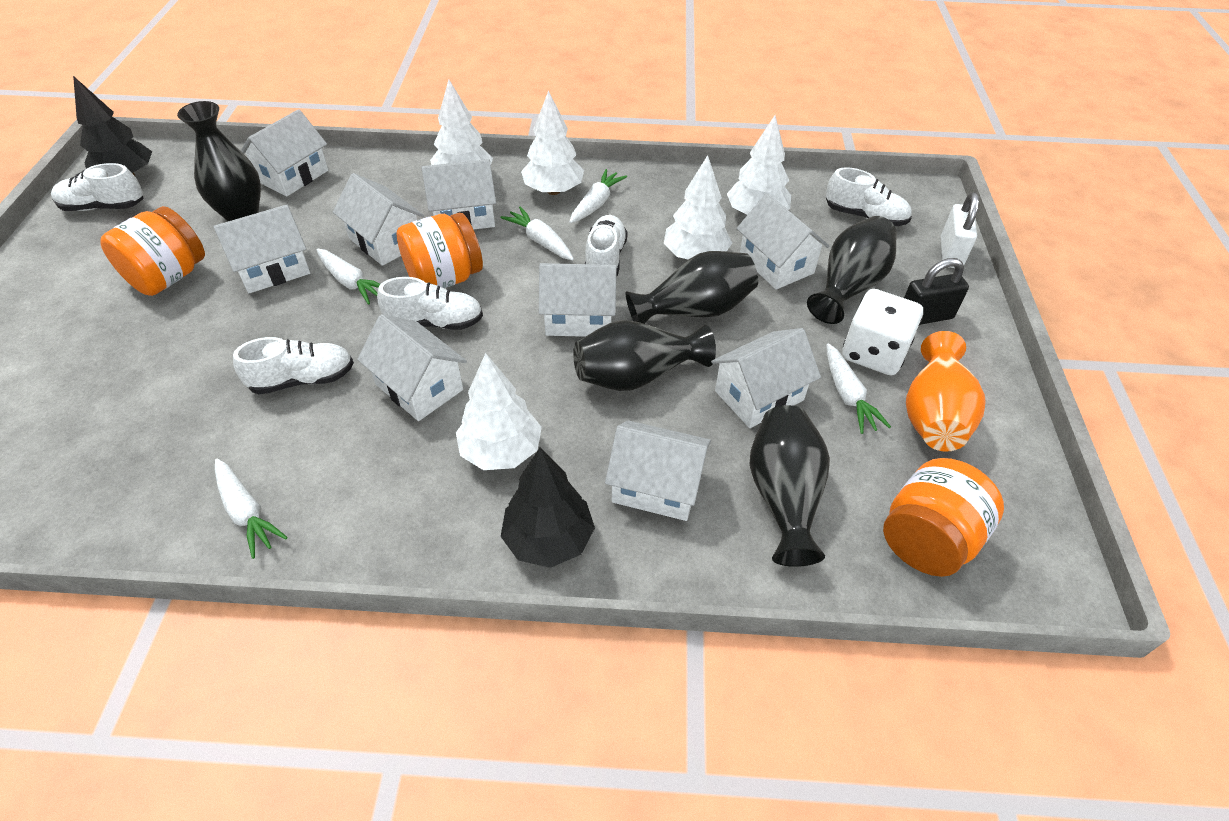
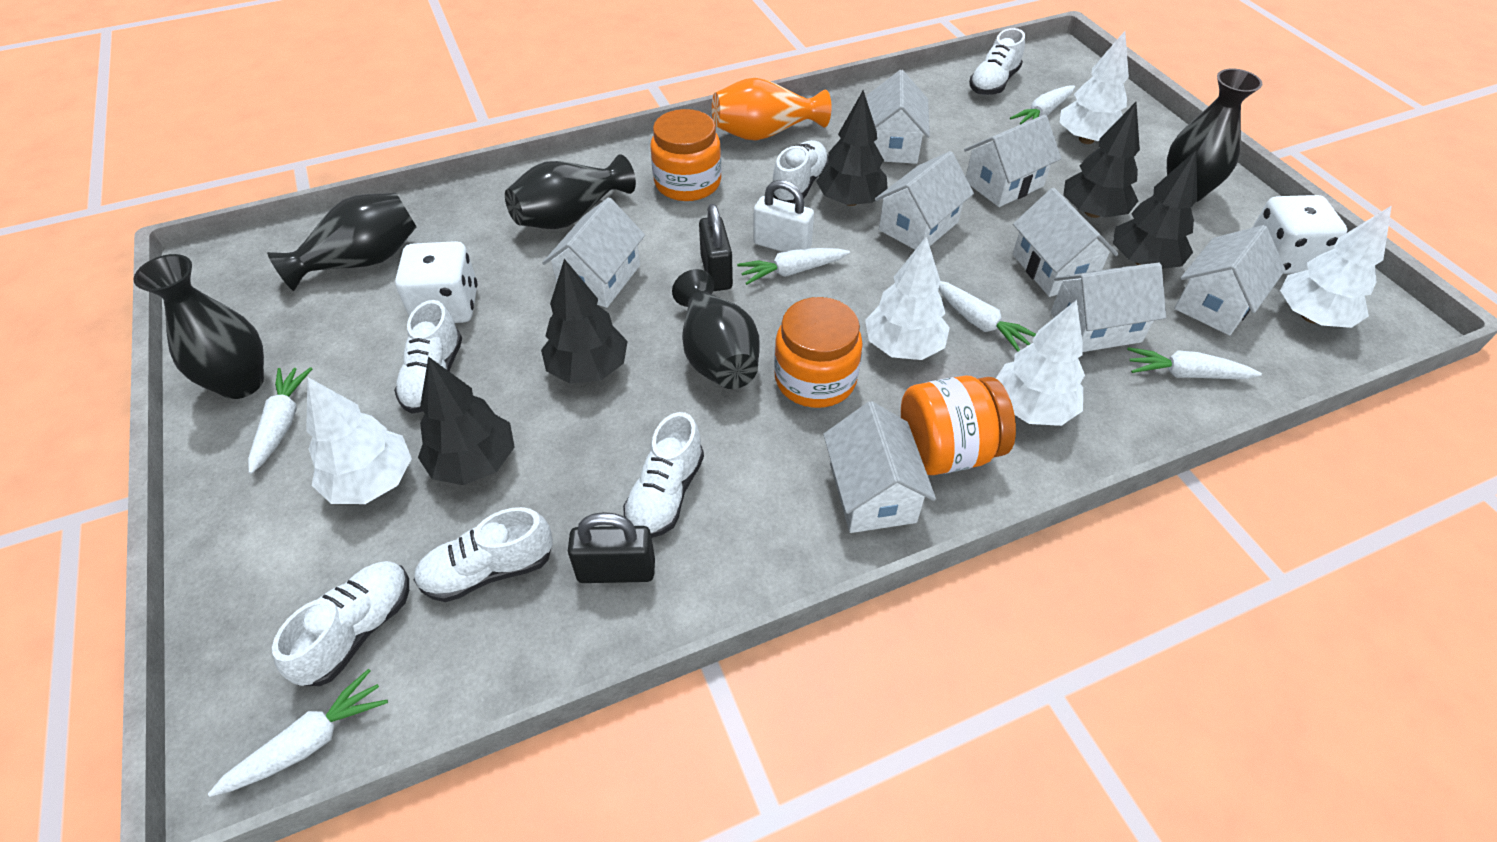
black padlock: 1 -> 2
black tree: 2 -> 5
white carrot: 5 -> 6
white dice: 1 -> 2
white house: 9 -> 8
white shoe: 5 -> 6

